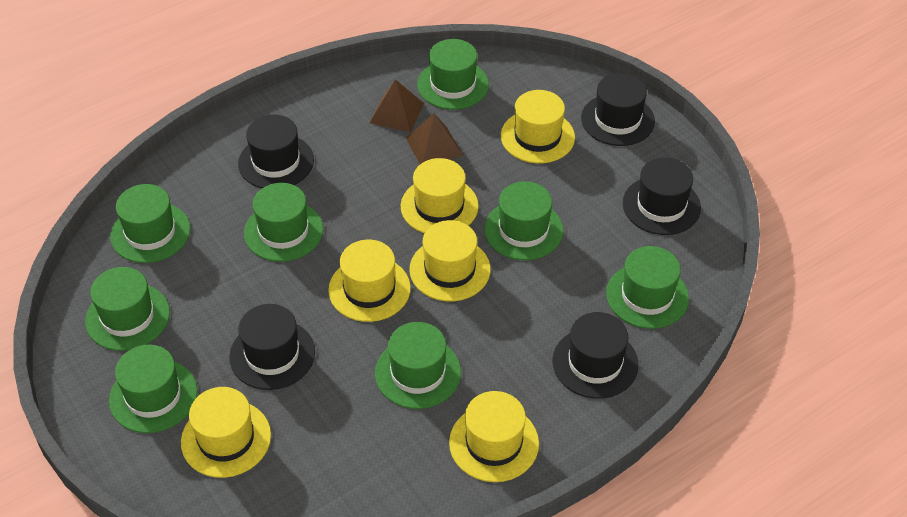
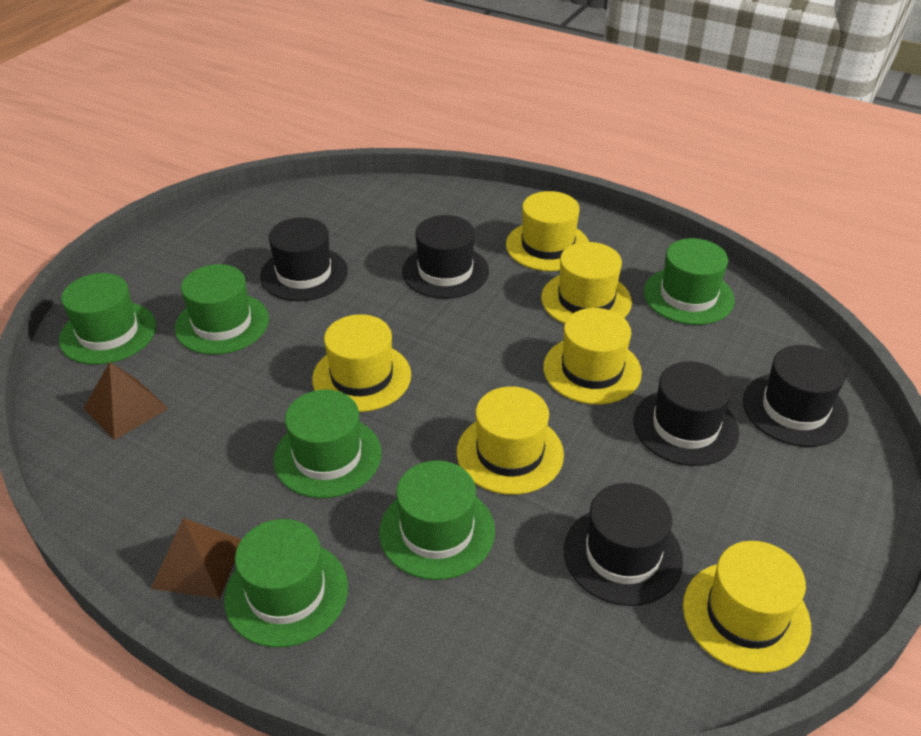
green hat: 8 -> 6

